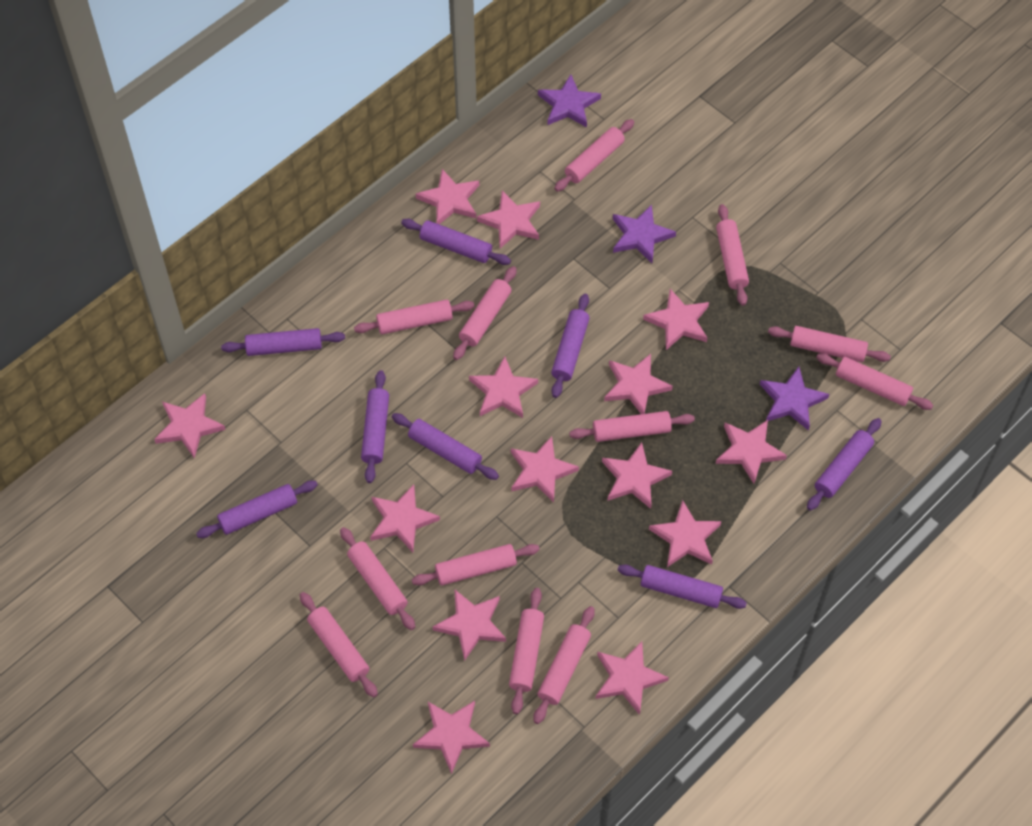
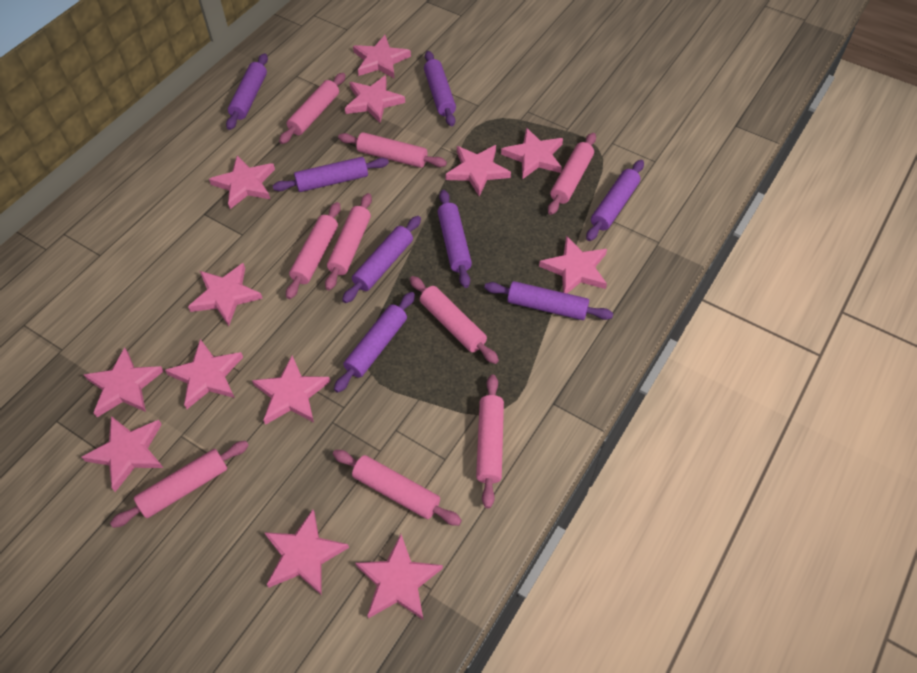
pink rolling pin: 12 -> 9
pink star: 14 -> 13
purple star: 3 -> 0

